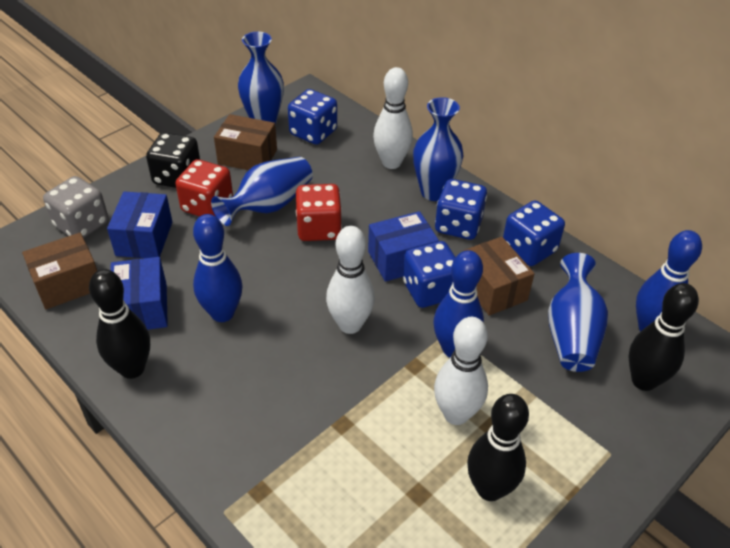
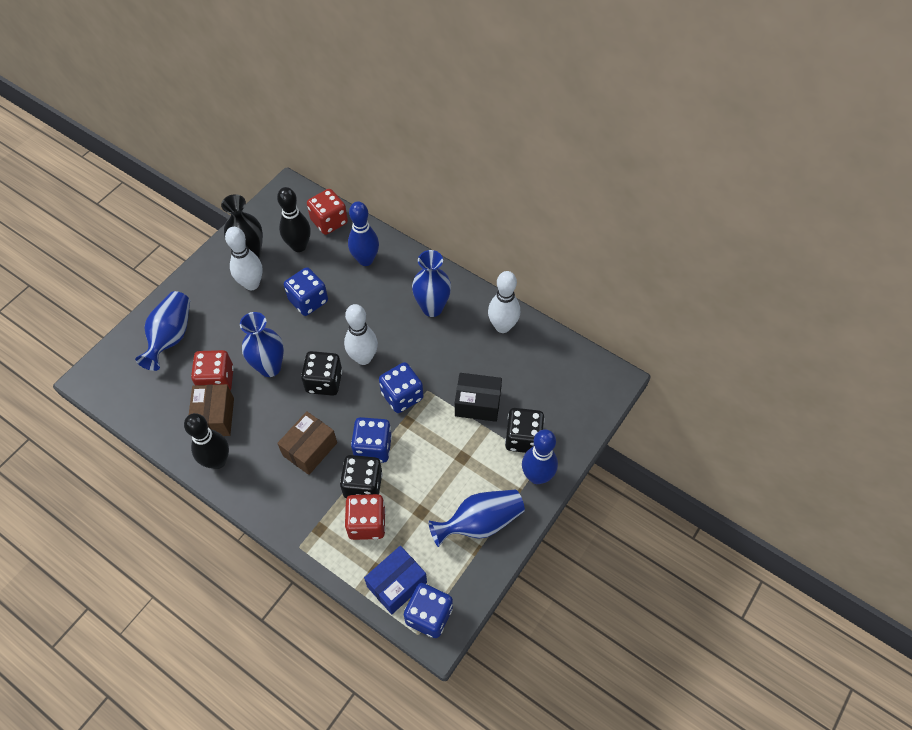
black bowling pin: 3 -> 2
black box: 0 -> 1
black dice: 1 -> 3
black vase: 0 -> 1
blue bowling pin: 3 -> 2
blue box: 3 -> 1
brown box: 3 -> 2
grey dice: 1 -> 0
red dice: 2 -> 3

